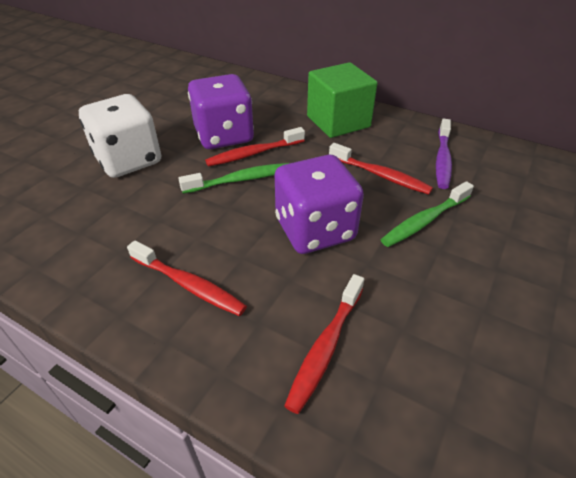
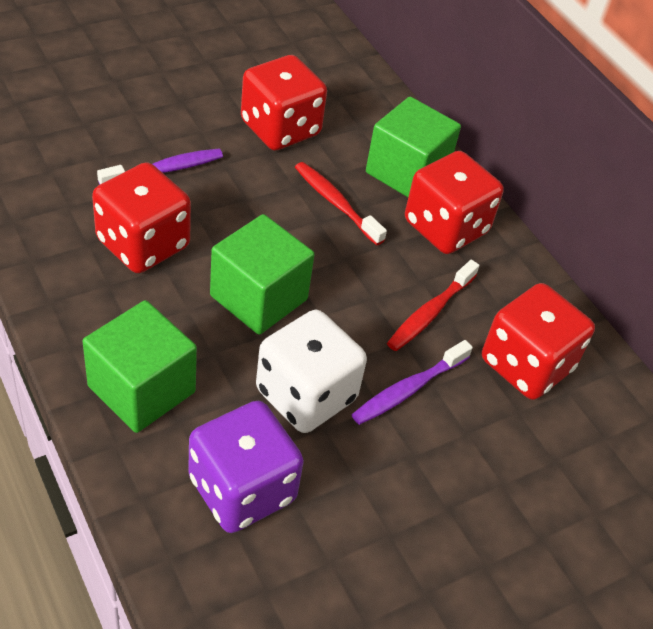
green cube: 1 -> 3
green toothbrush: 2 -> 0
purple dice: 2 -> 1
purple toothbrush: 1 -> 2
red dice: 0 -> 4
red toothbrush: 4 -> 2

